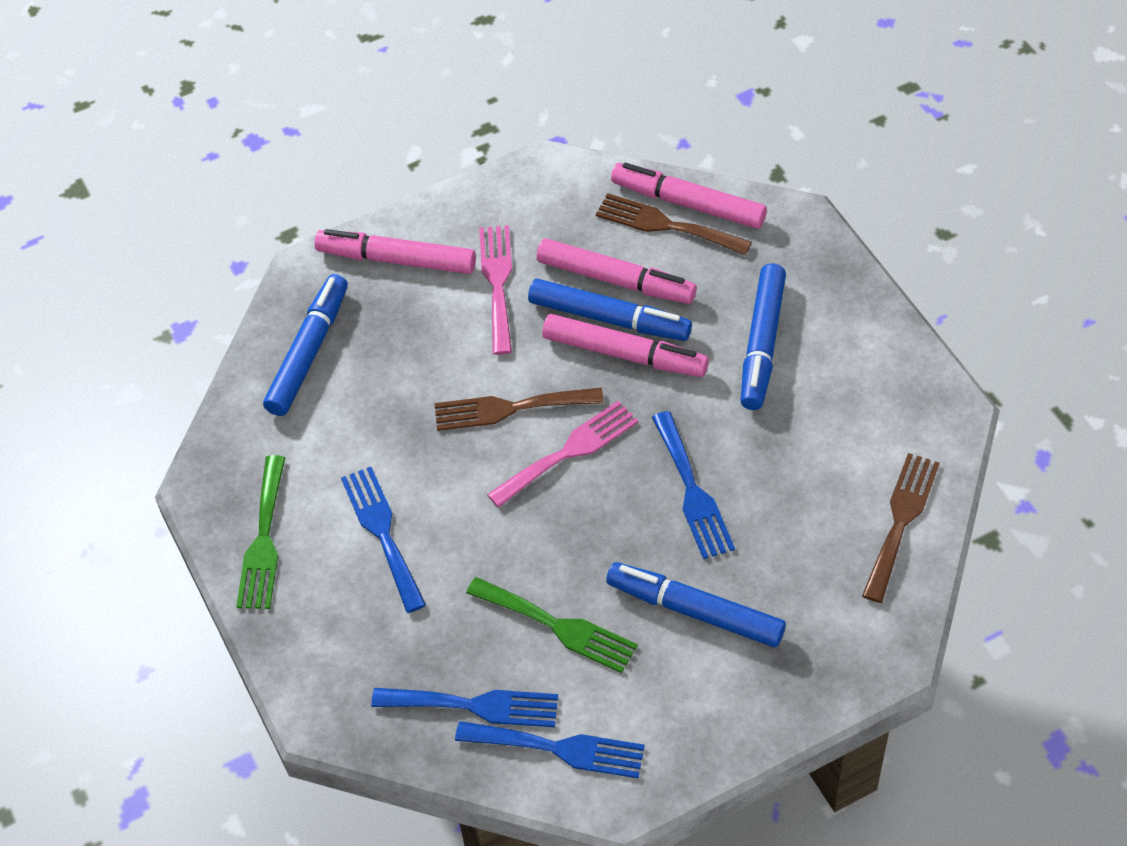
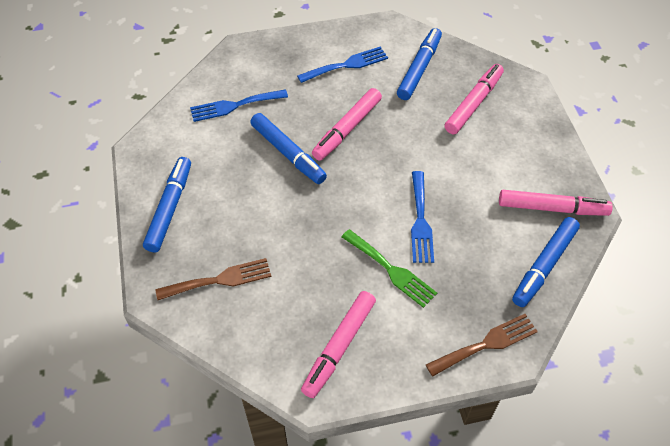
blue fork: 4 -> 3
brown fork: 3 -> 2
green fork: 2 -> 1
pink fork: 2 -> 0

